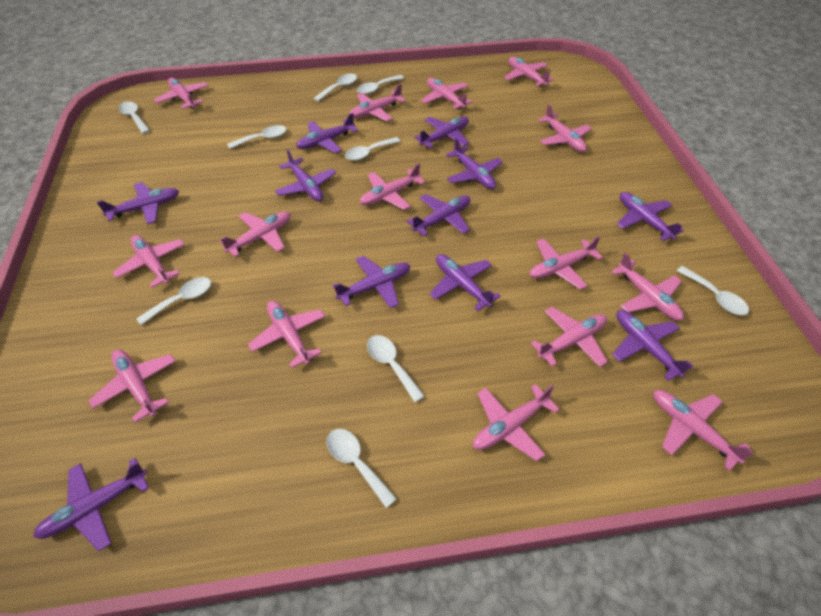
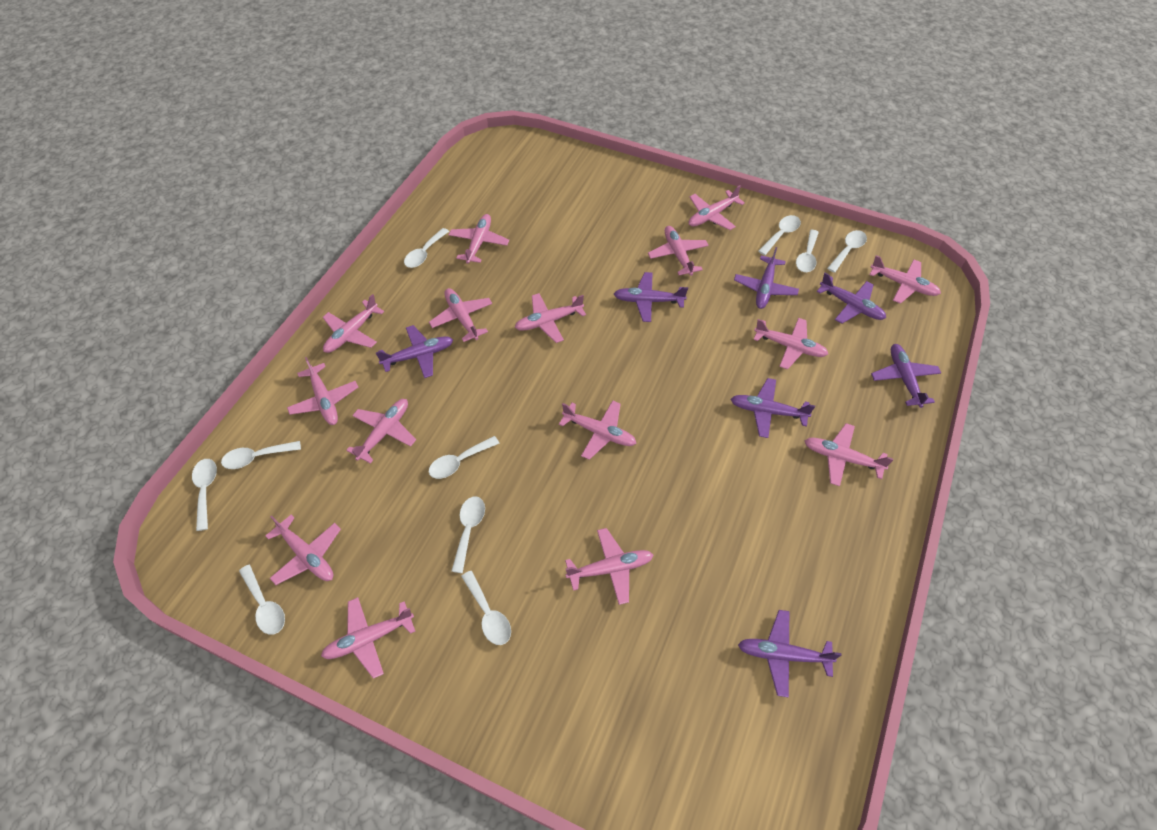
purple plane: 11 -> 7
white spoon: 9 -> 10

